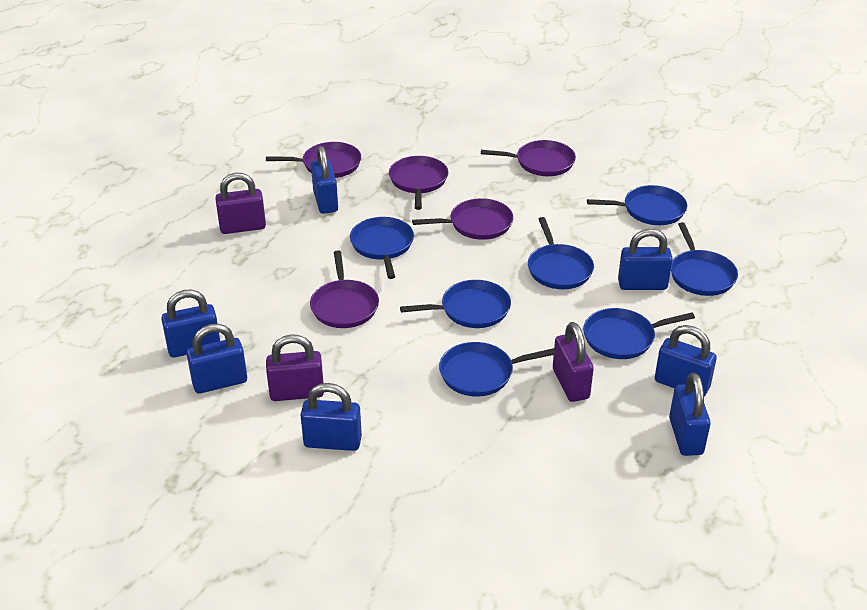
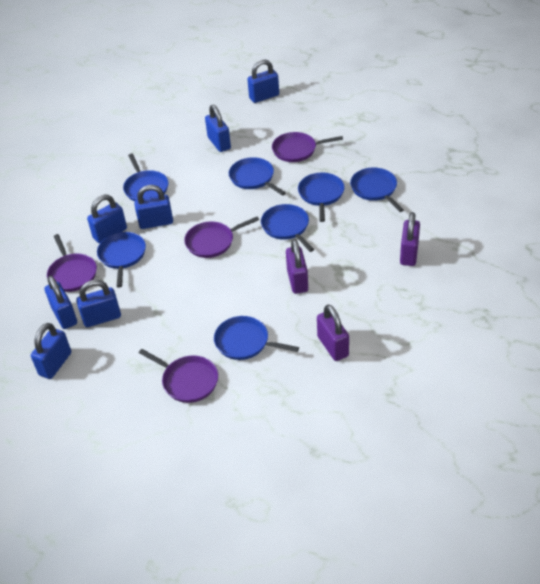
purple pan: 5 -> 4

